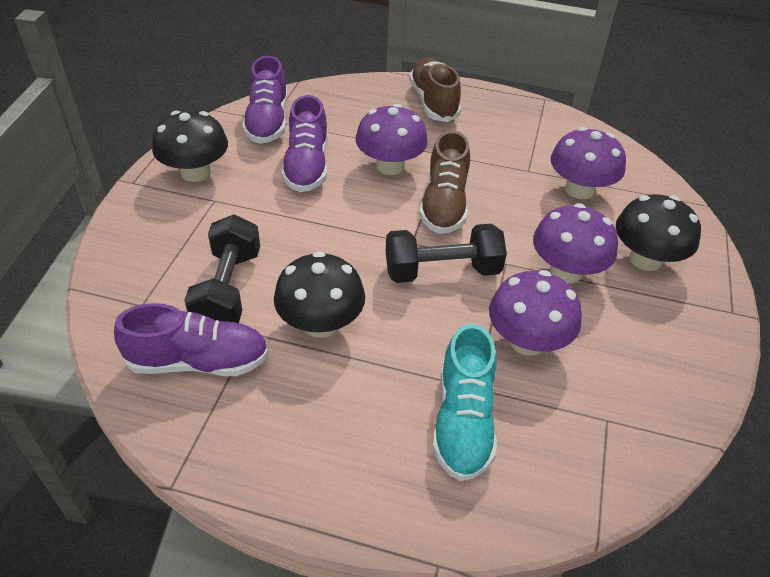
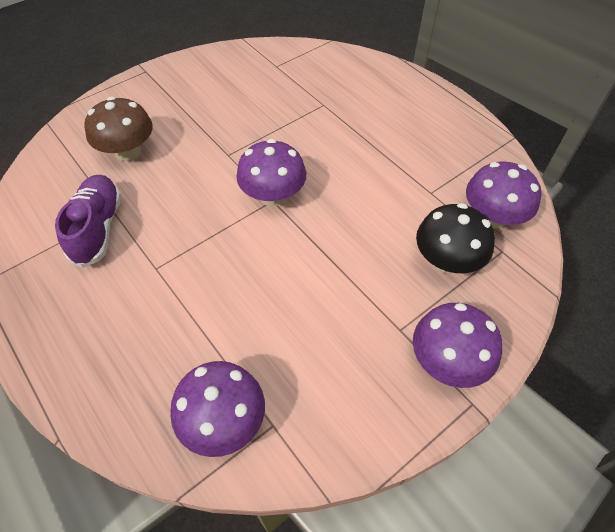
black dumbbell: 2 -> 0
black mushroom: 3 -> 1
brown mushroom: 0 -> 1
brown shoe: 2 -> 0
purple shoe: 3 -> 1
turquoise shoe: 1 -> 0

